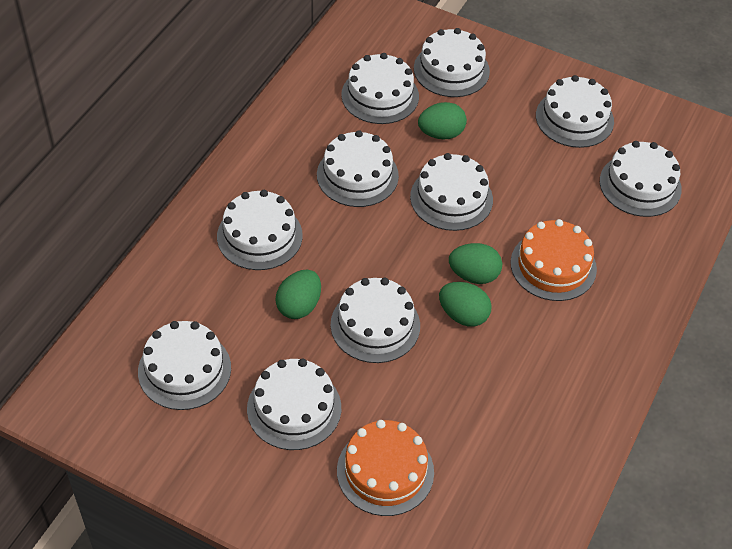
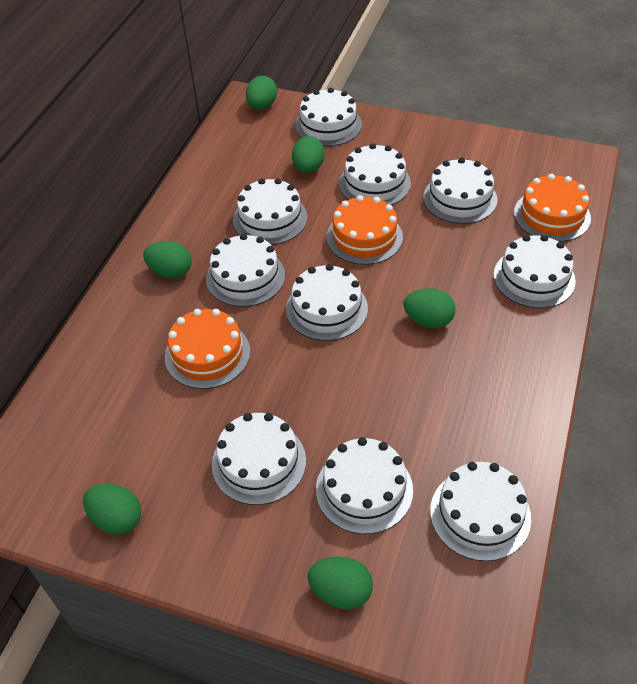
green egg: 4 -> 6
orange cake: 2 -> 3

